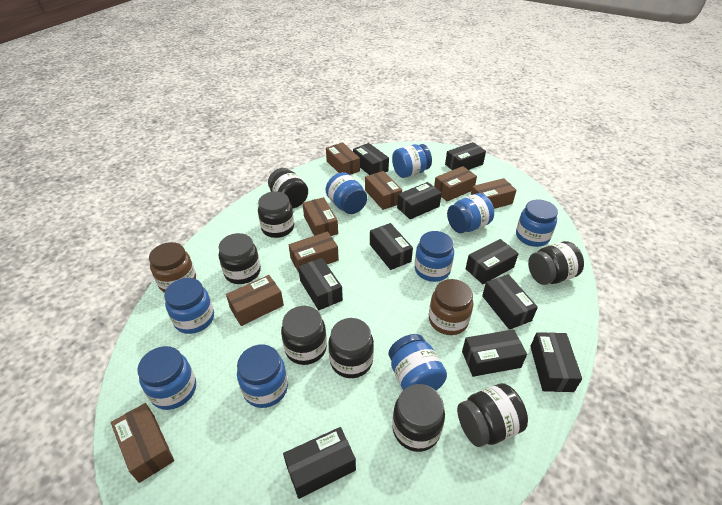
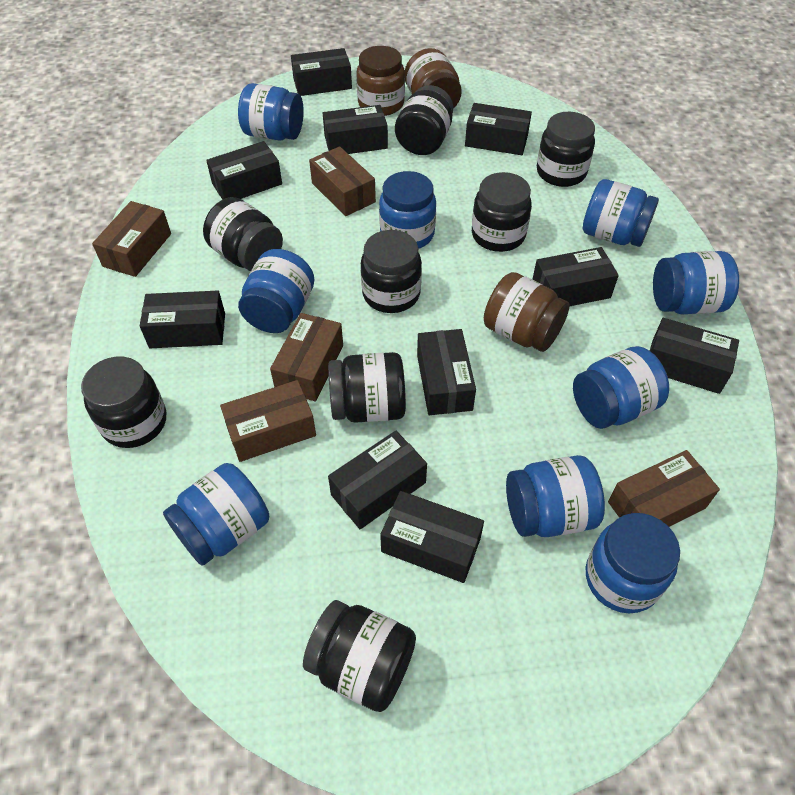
brown box: 8 -> 5
brown jar: 2 -> 3

